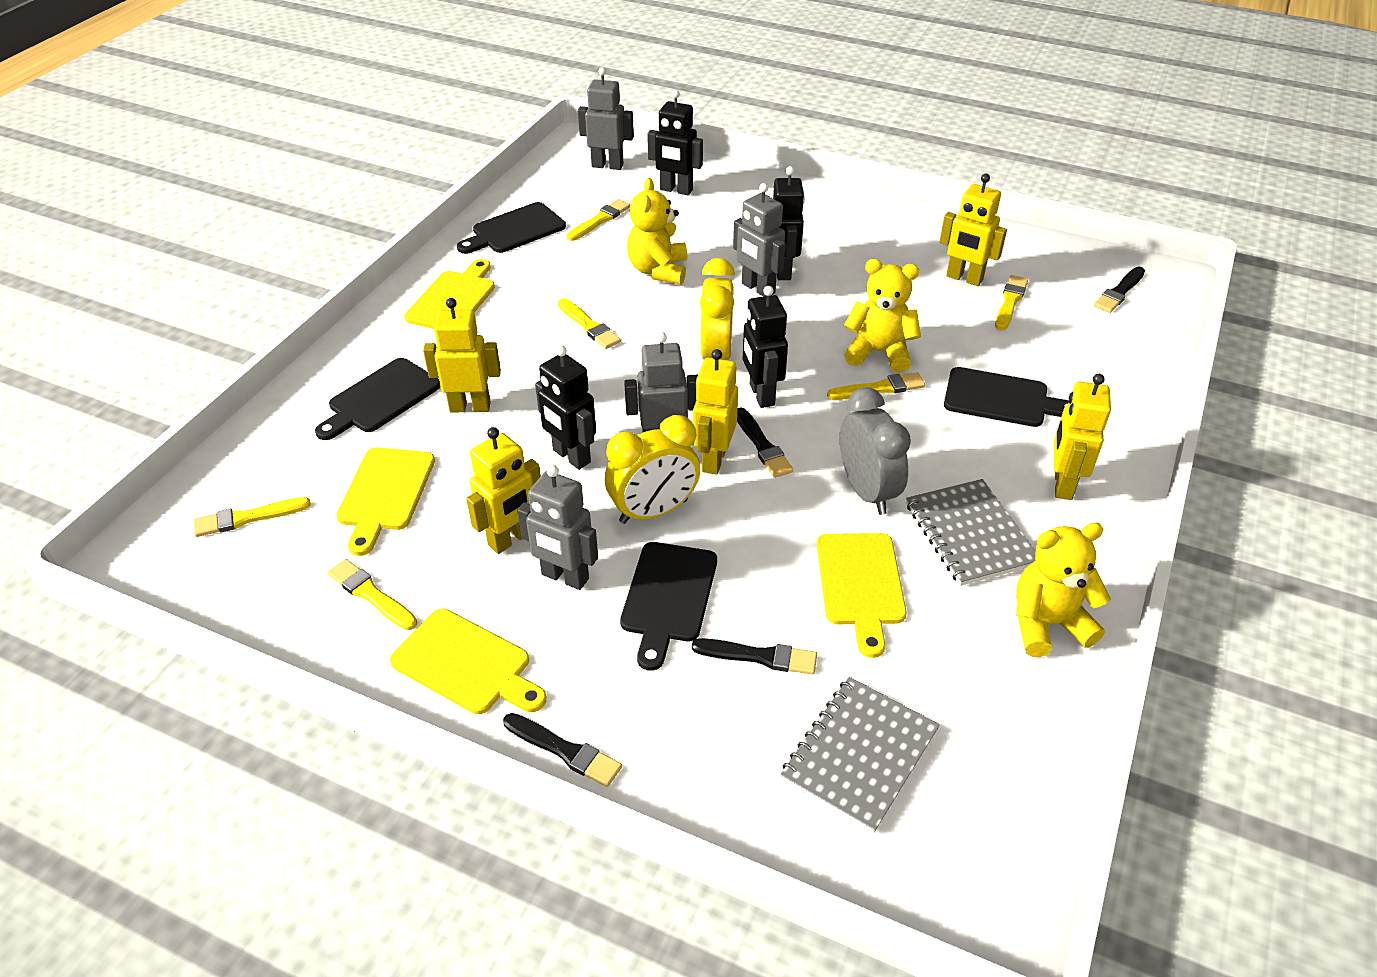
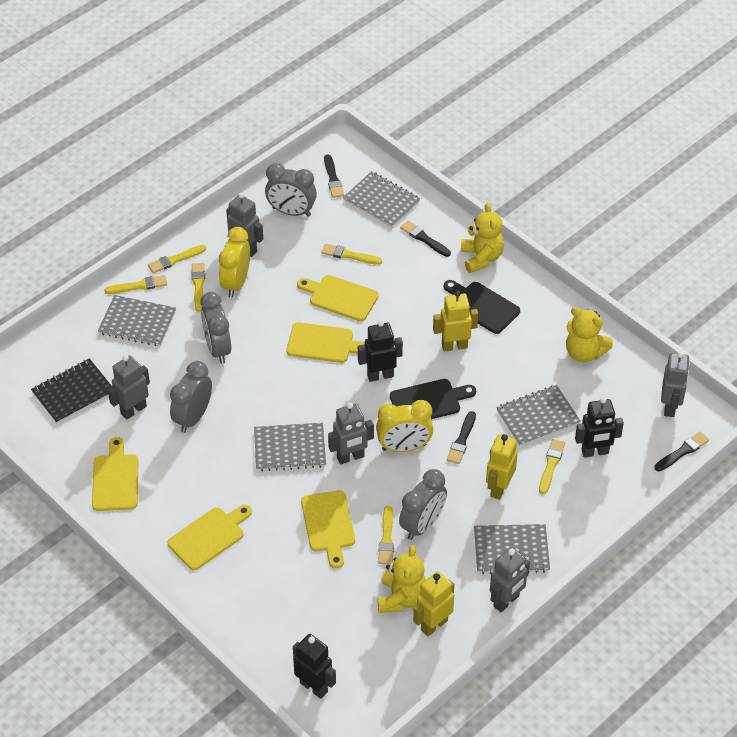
black cutting board: 4 -> 2
black notebook: 0 -> 1
black robot: 4 -> 3
grey clock: 1 -> 4
grey notebook: 2 -> 5
grey robot: 4 -> 5
yellow cutting board: 4 -> 5
yellow robot: 5 -> 3

